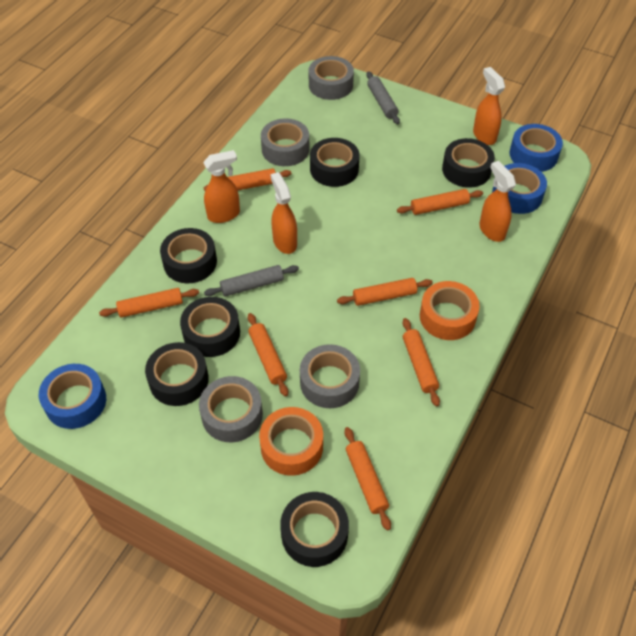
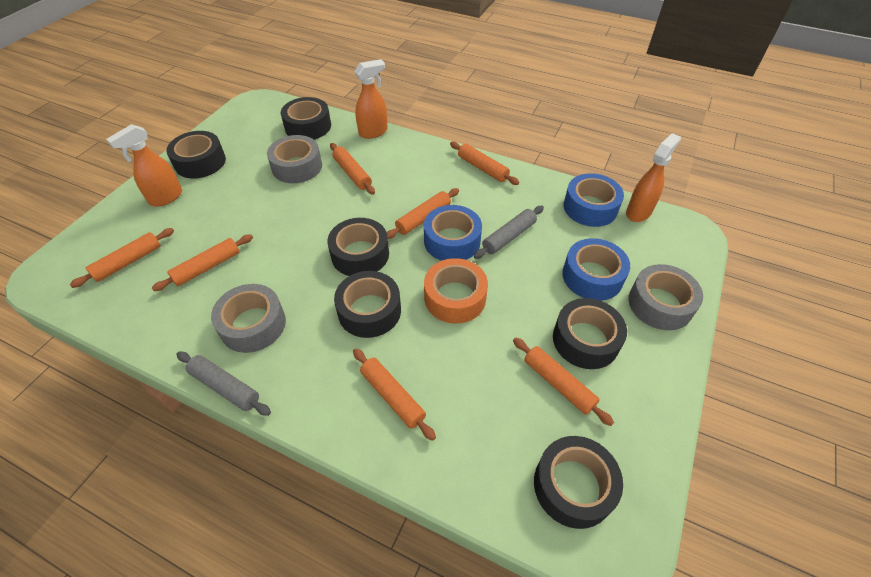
grey tape: 4 -> 3
orange spray bottle: 4 -> 3
orange tape: 2 -> 1

